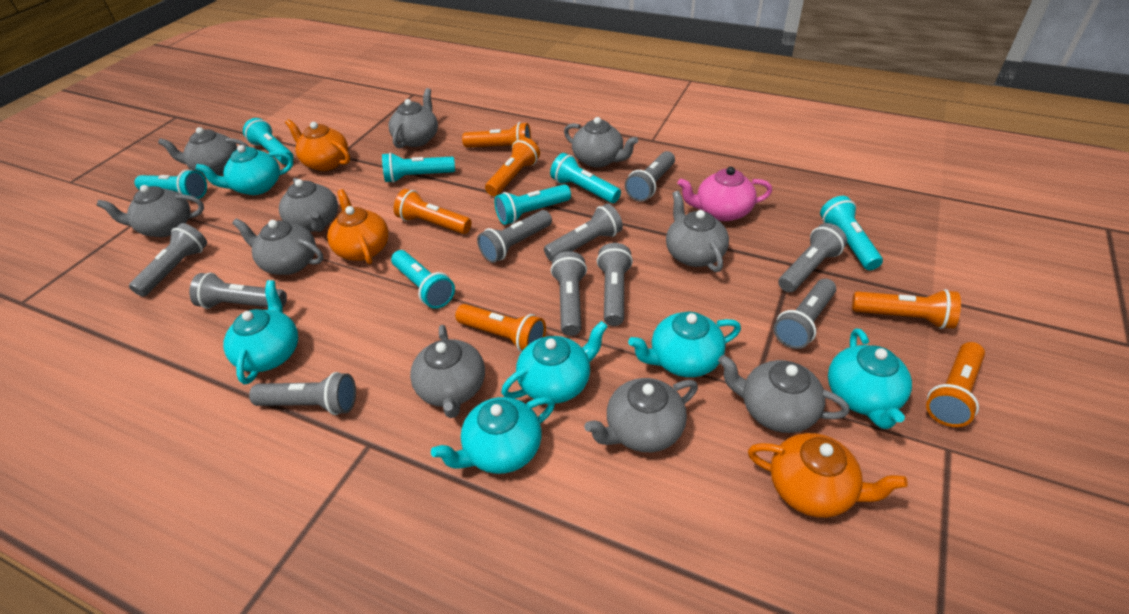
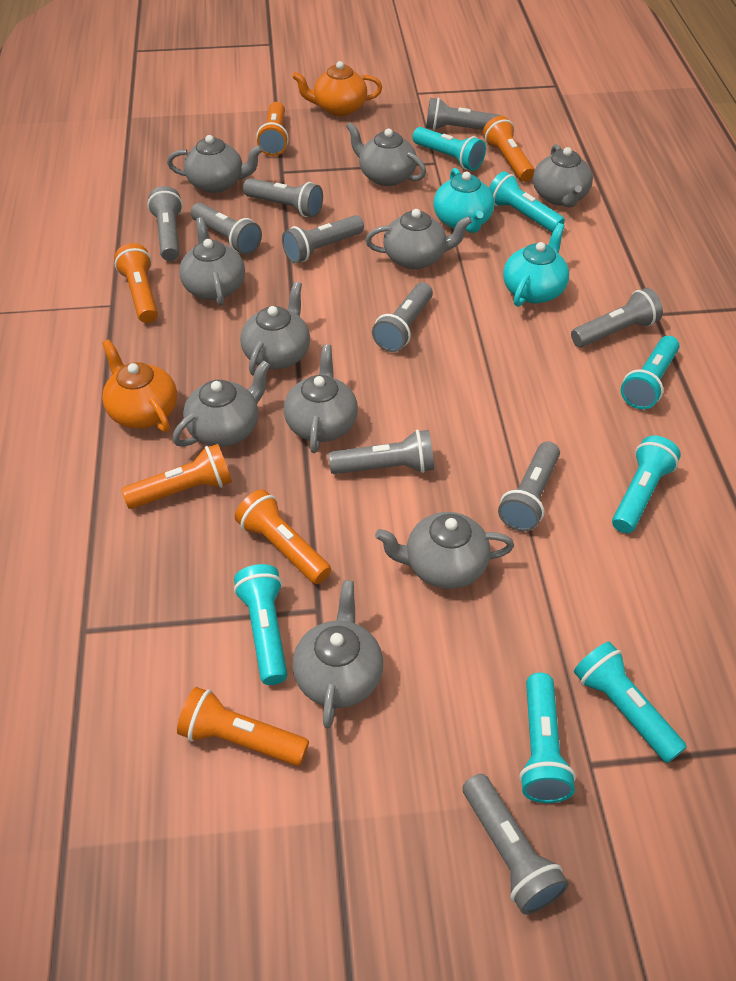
orange teapot: 3 -> 2
pink teapot: 1 -> 0
turquoise teapot: 6 -> 2

